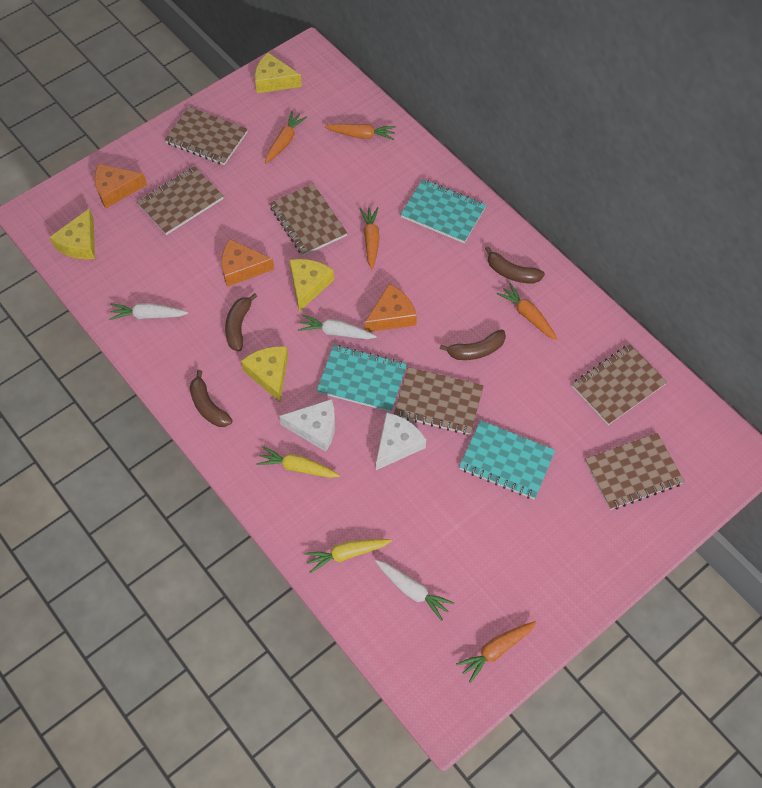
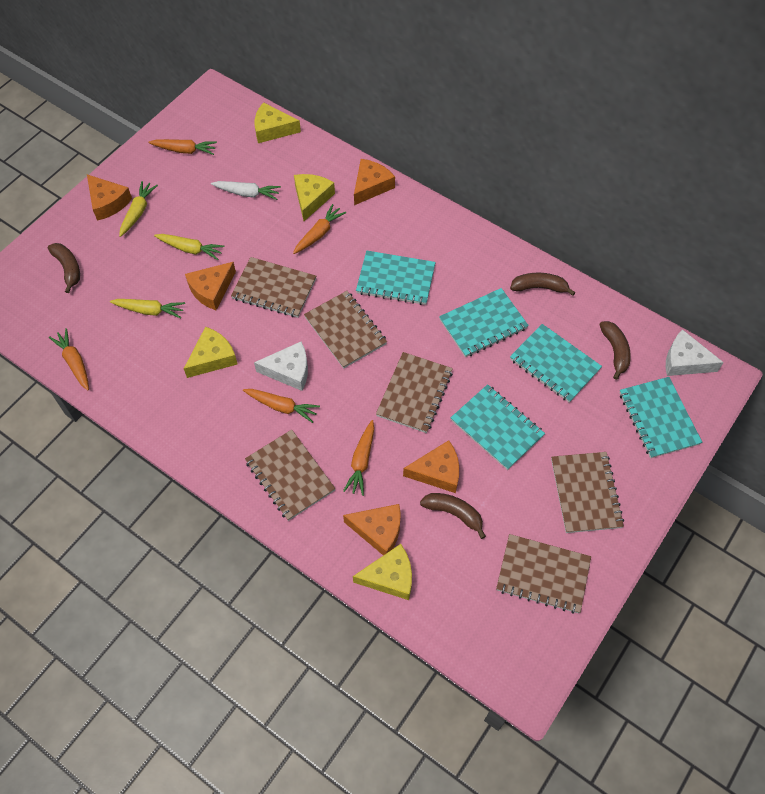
orange cheese: 3 -> 5
turquoise notebook: 3 -> 5
white carrot: 3 -> 1
yellow carrot: 2 -> 3

